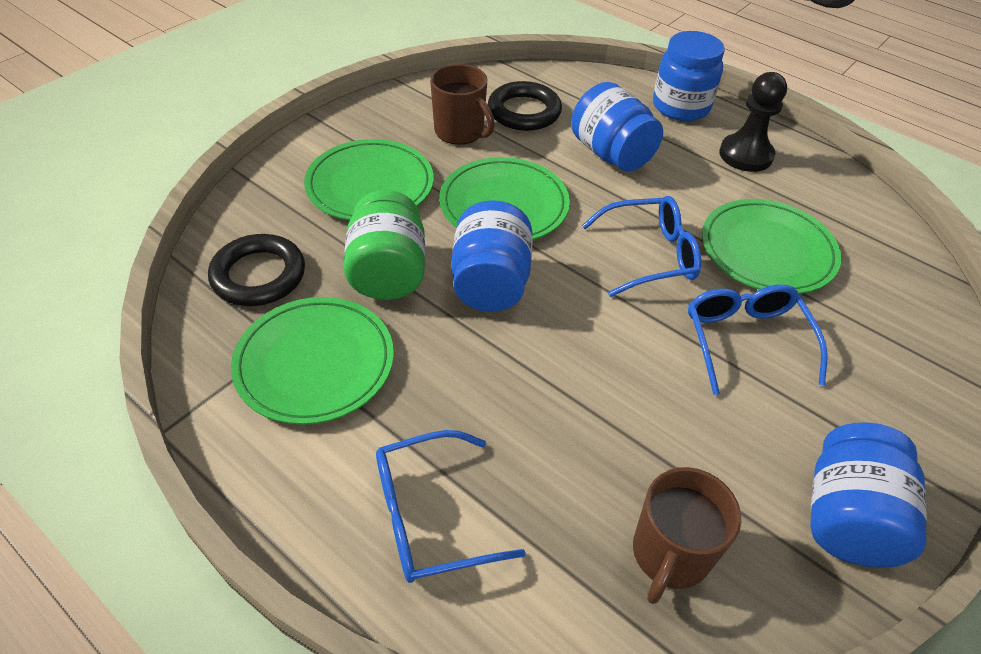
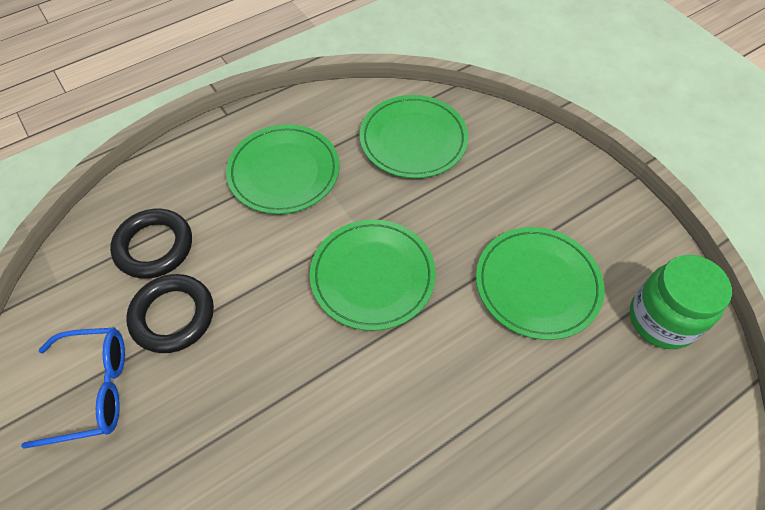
black pawn: 1 -> 0
blue glasses: 3 -> 1
blue jar: 4 -> 0
brown mug: 2 -> 0

